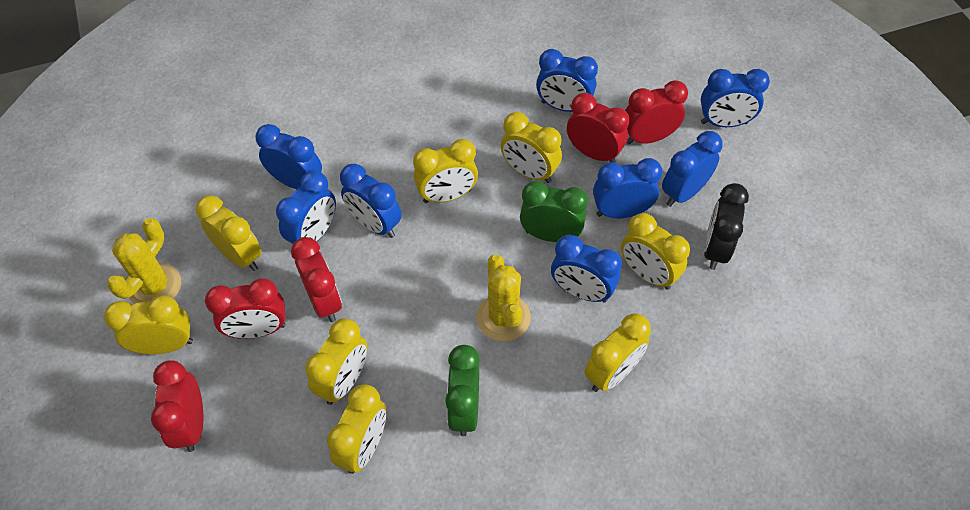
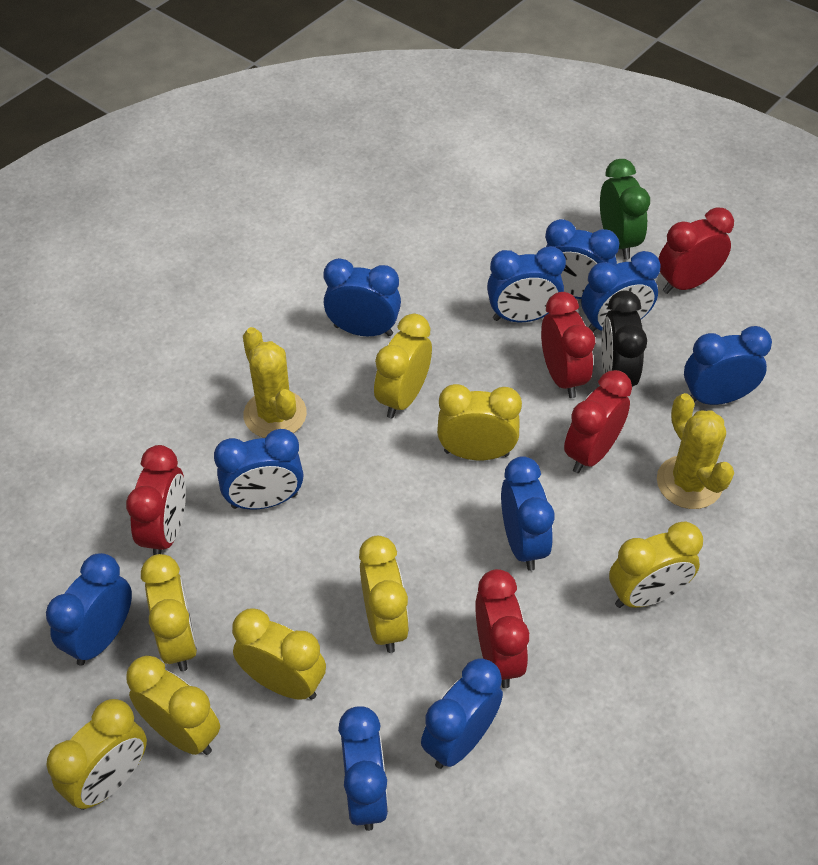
blue clock: 8 -> 10
green clock: 2 -> 1

